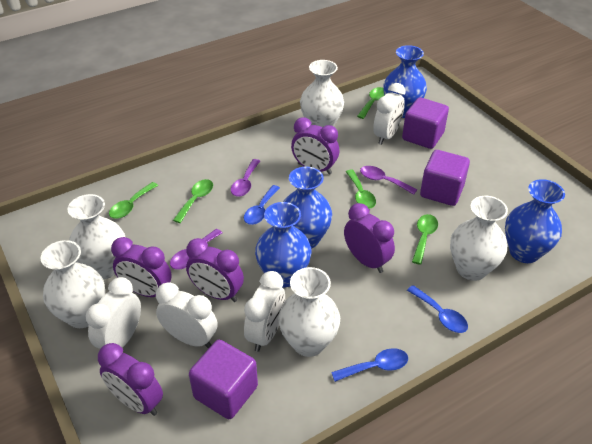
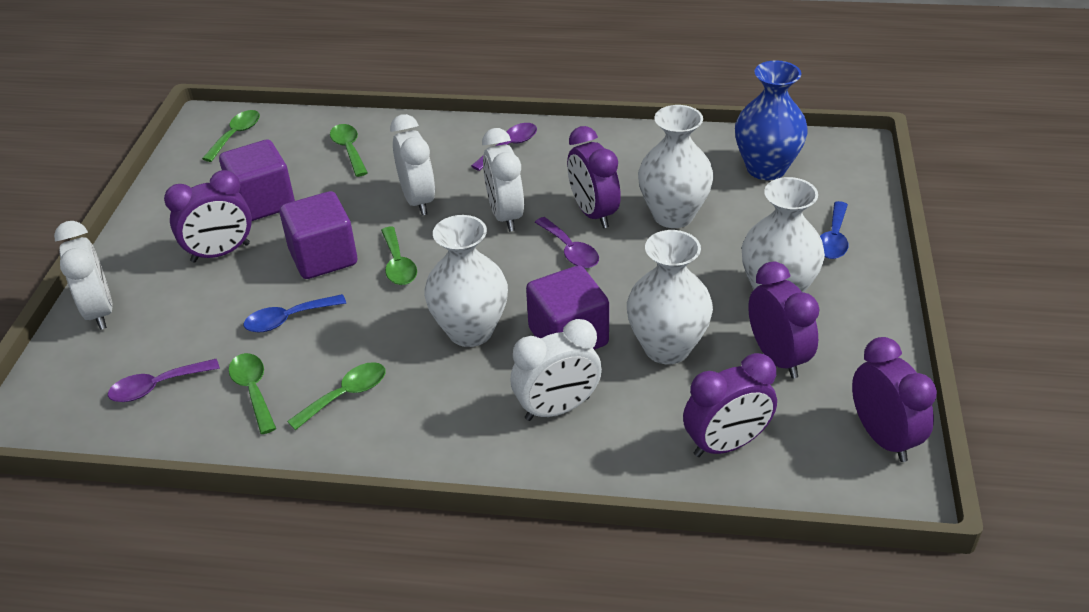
blue spoon: 3 -> 2
blue vase: 4 -> 1
white vase: 5 -> 4

